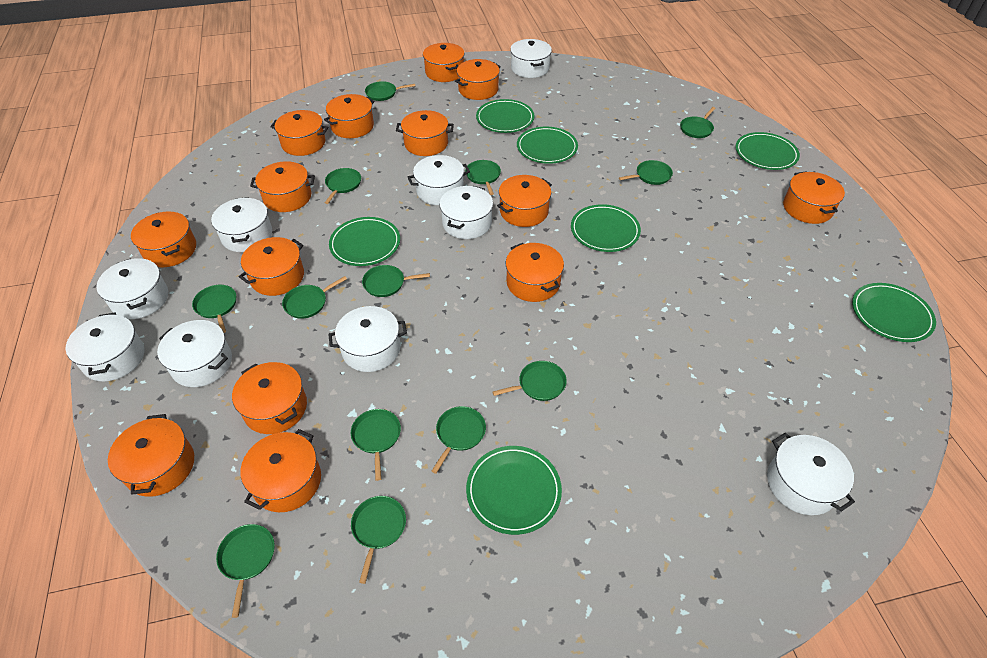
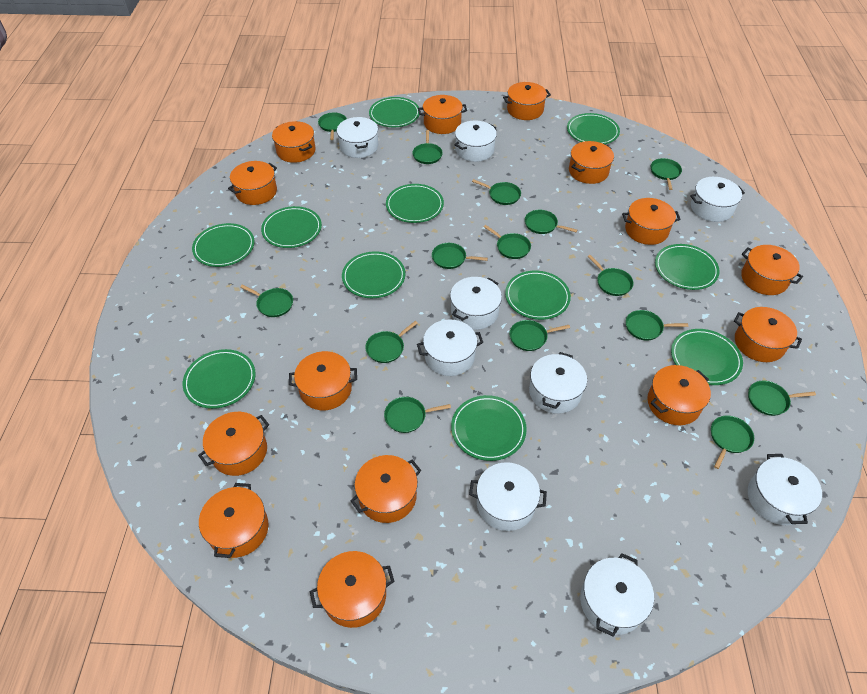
green pan: 13 -> 15
green plate: 7 -> 11

